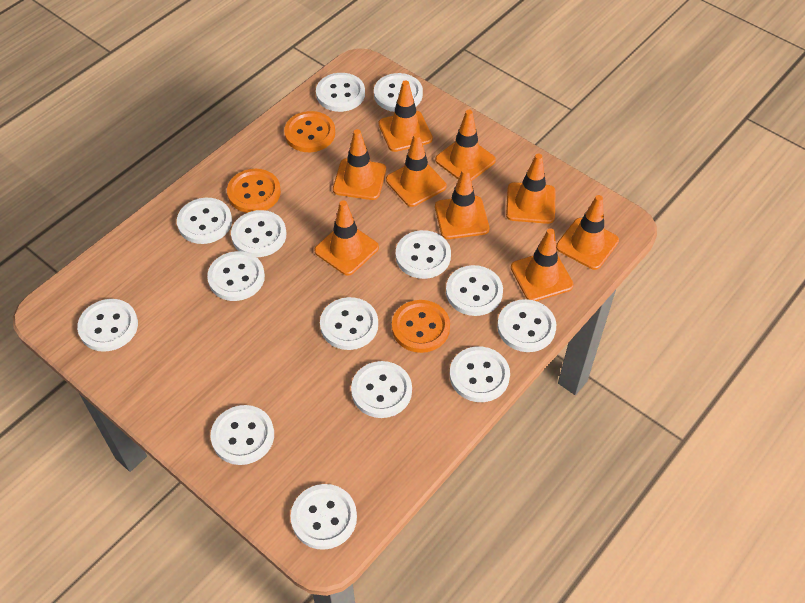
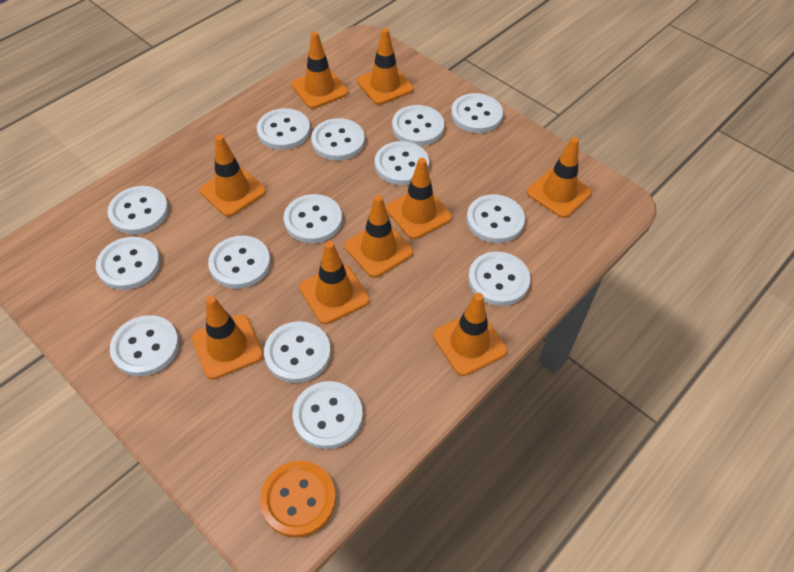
orange button: 3 -> 1

